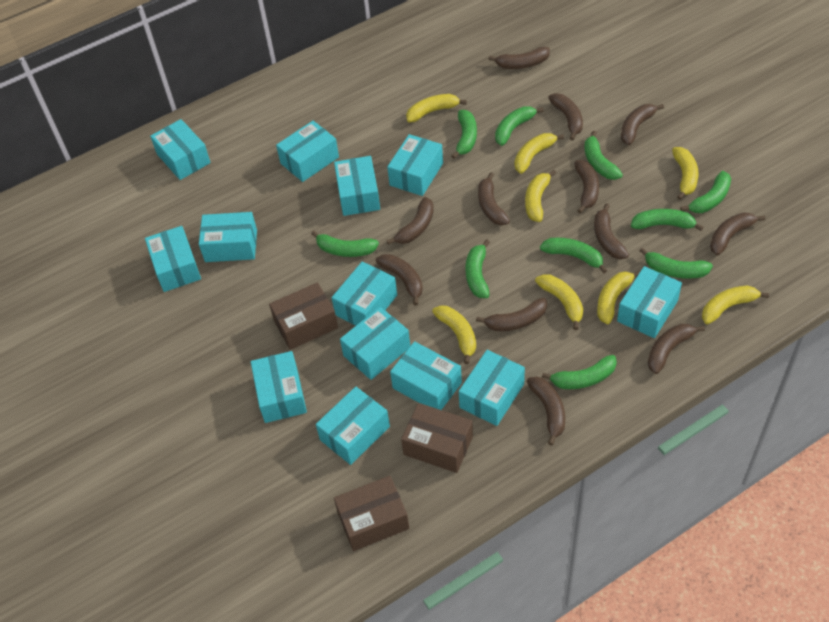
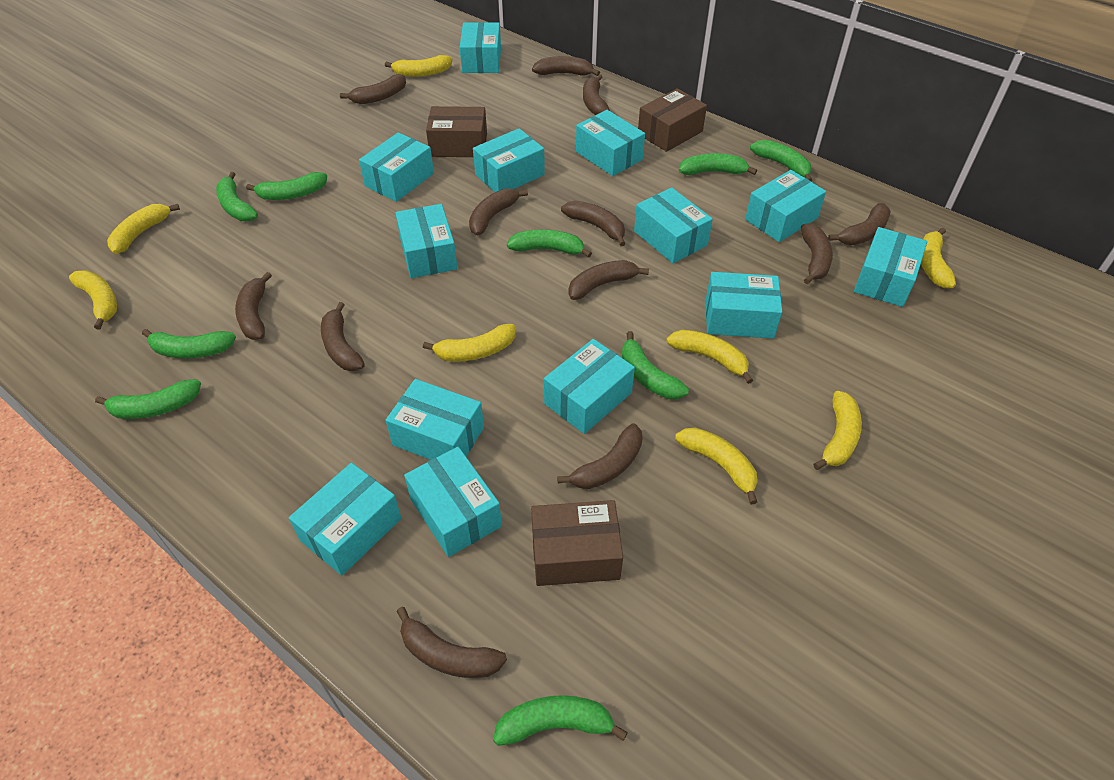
green banana: 10 -> 9

